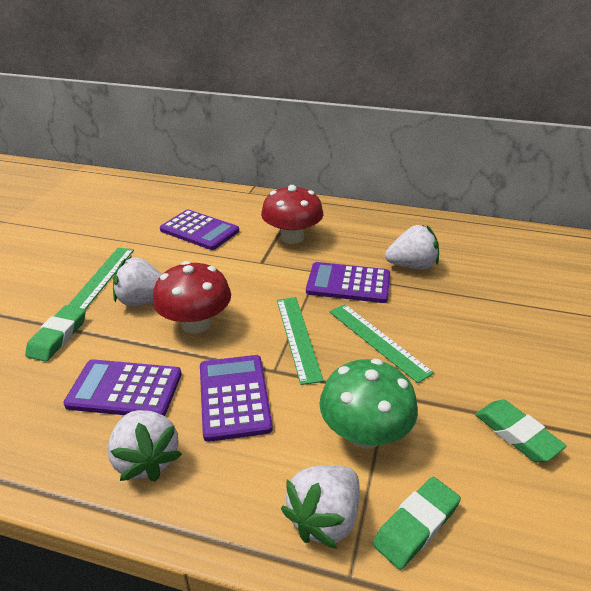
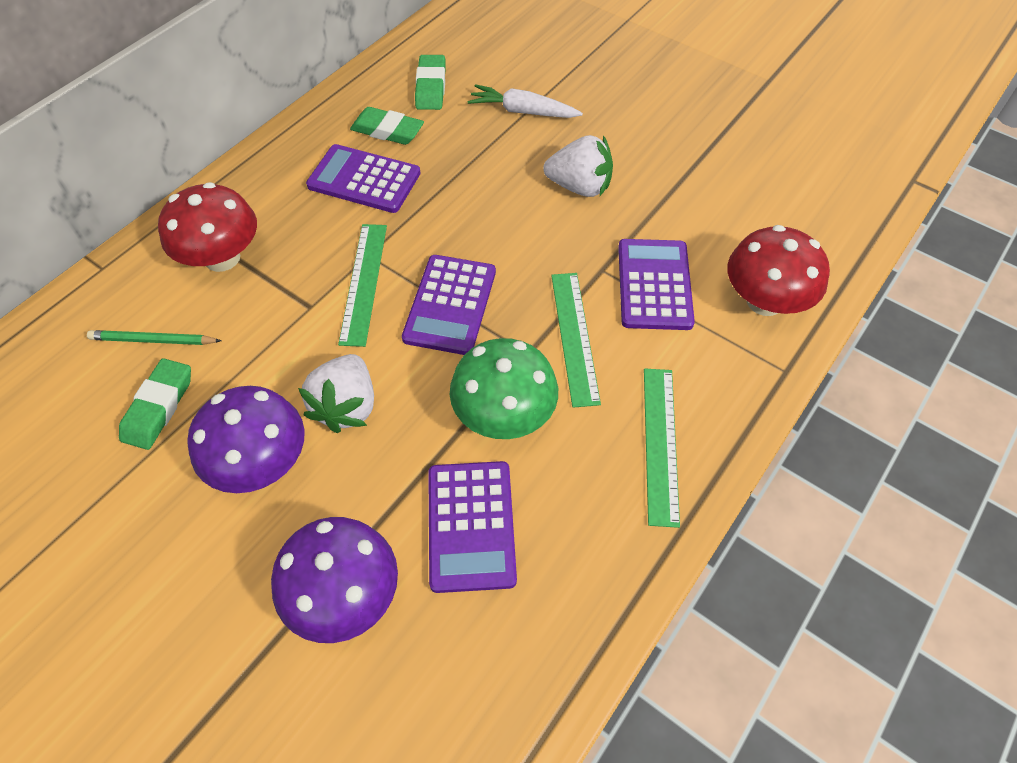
green pencil: 0 -> 1
purple mushroom: 0 -> 2
white carrot: 0 -> 1
white strawberry: 4 -> 2

